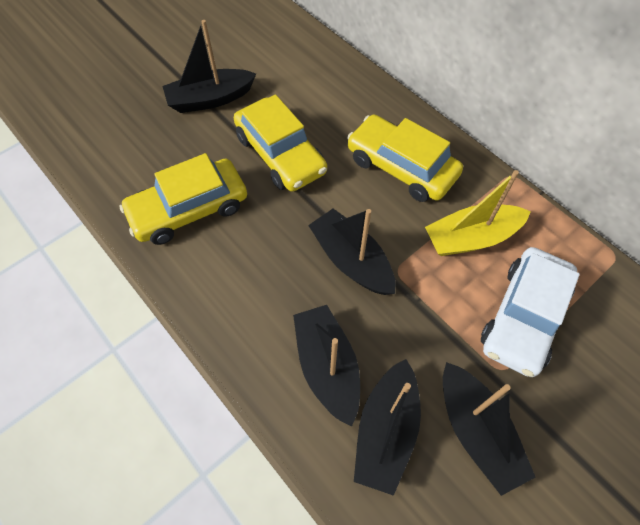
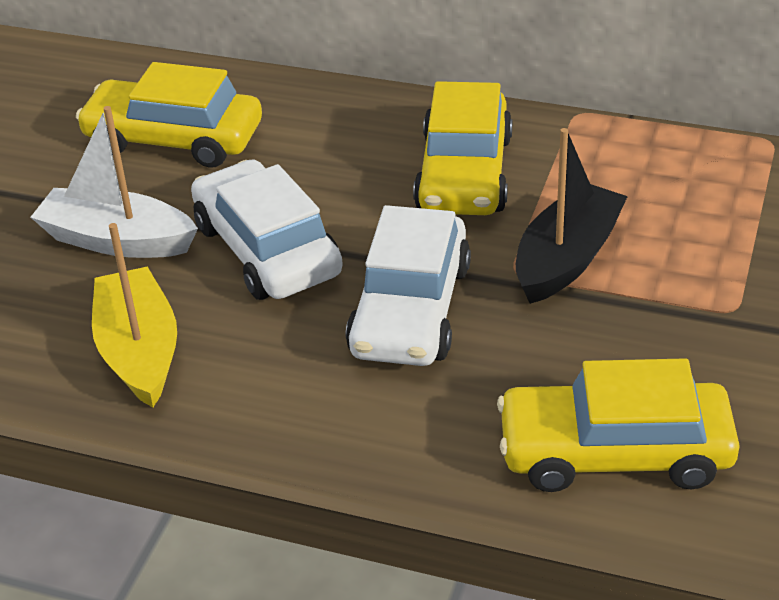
black boat: 5 -> 1
white boat: 0 -> 1
white car: 1 -> 2

